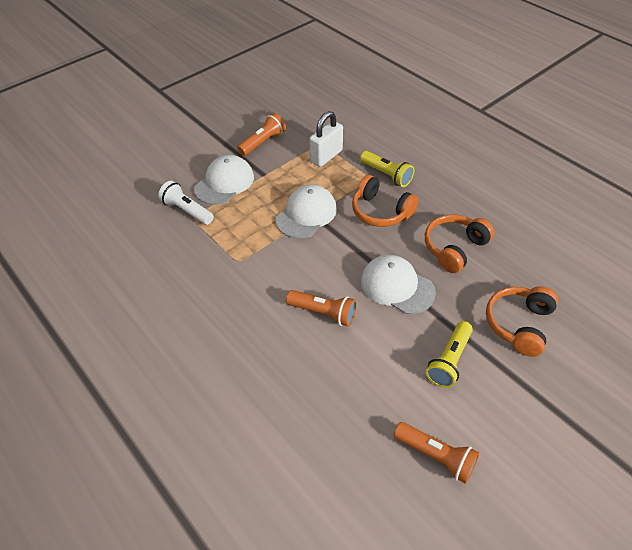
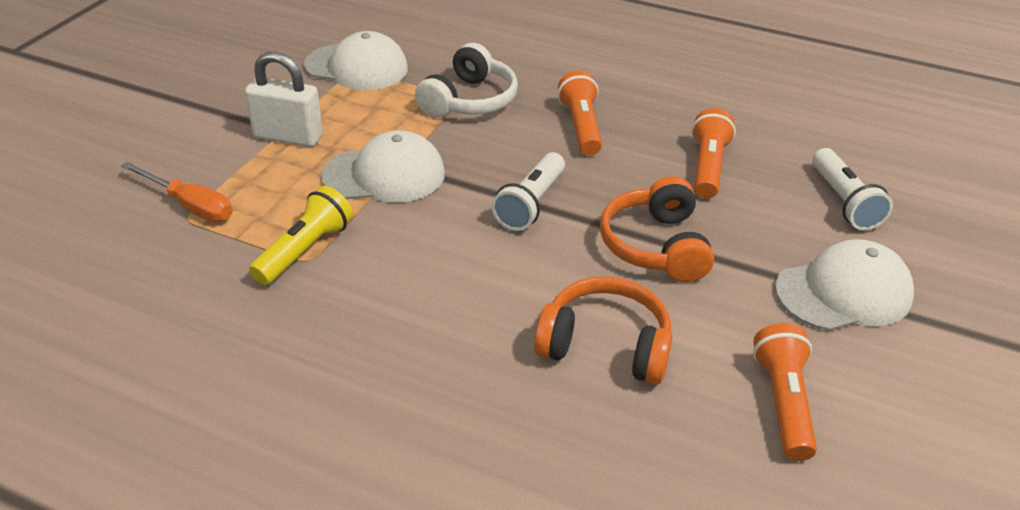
orange headphones: 3 -> 2
orange screwdriver: 0 -> 1
white flashlight: 1 -> 2
white headphones: 0 -> 1
yellow flashlight: 2 -> 1

